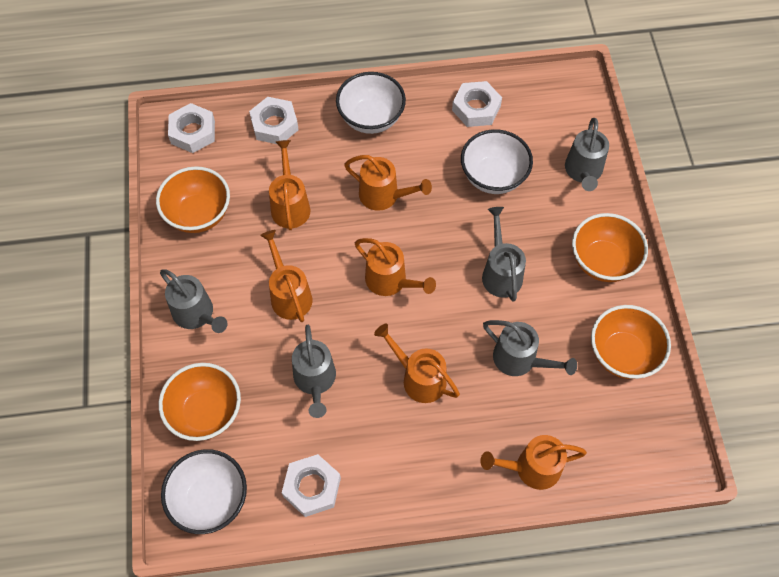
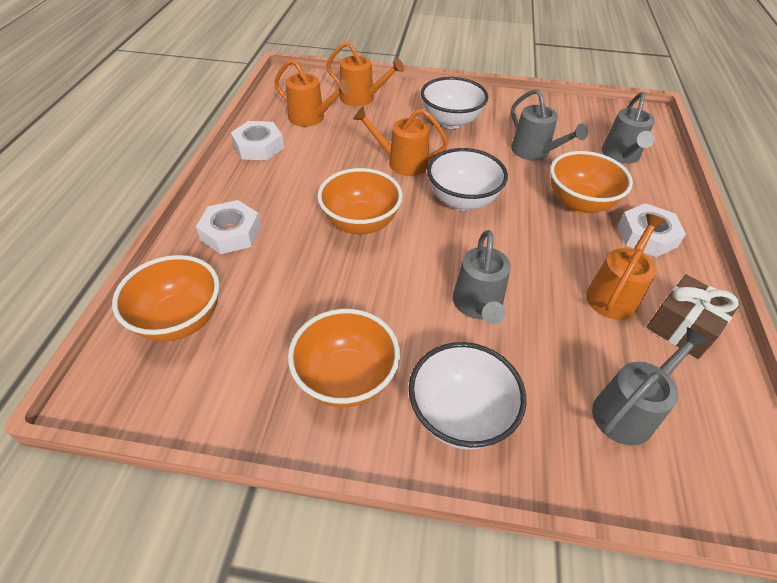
brown gift: 0 -> 1
grey watering can: 5 -> 4
orange watering can: 6 -> 4
white nut: 4 -> 3

